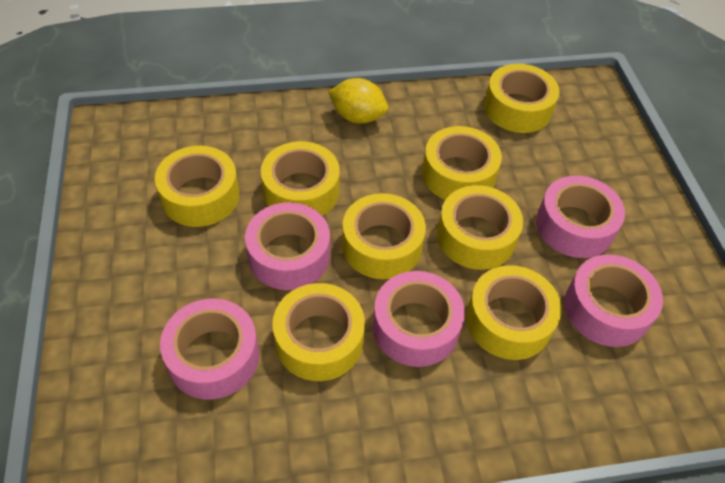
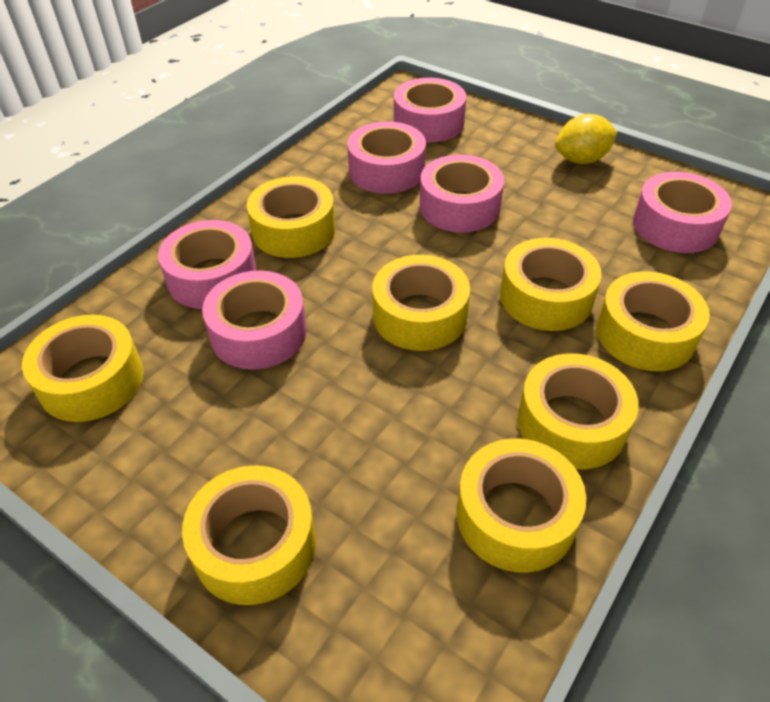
pink tape: 5 -> 6

